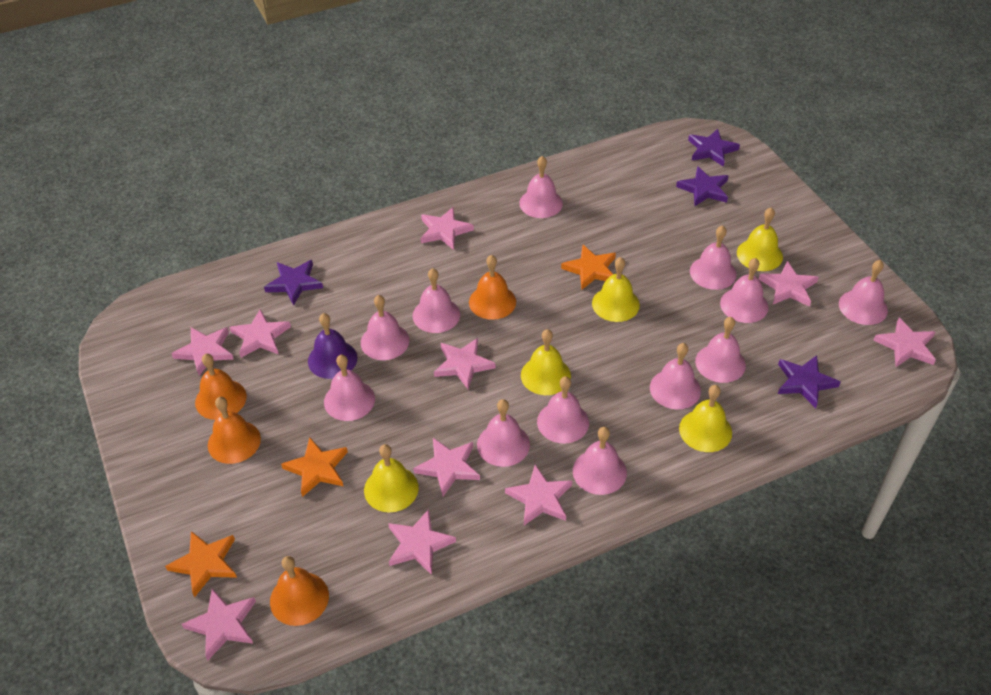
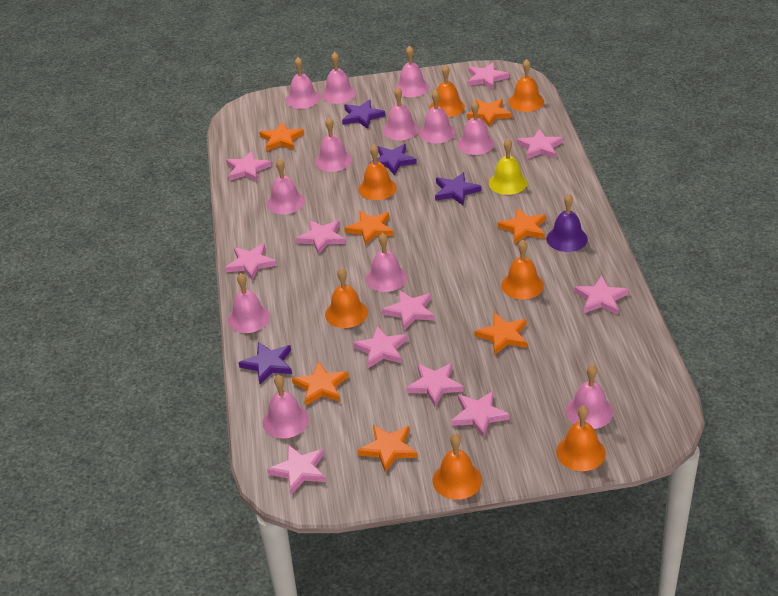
orange bell: 4 -> 7
orange star: 3 -> 7
pink star: 10 -> 11
yellow bell: 5 -> 1

